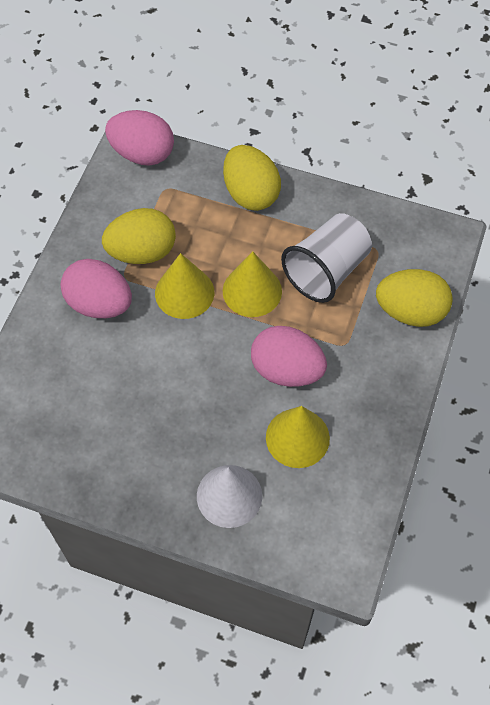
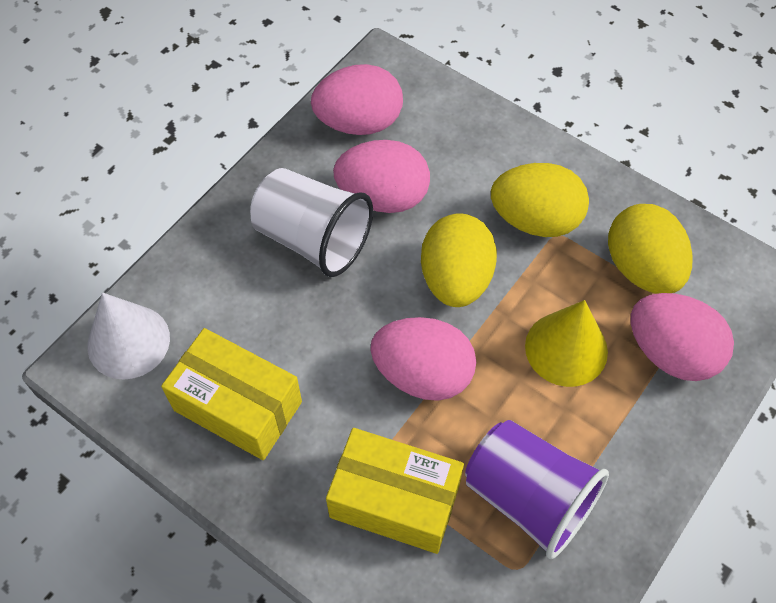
pink egg: 3 -> 4
purple cup: 0 -> 1
yellow box: 0 -> 2
yellow cone: 3 -> 1

